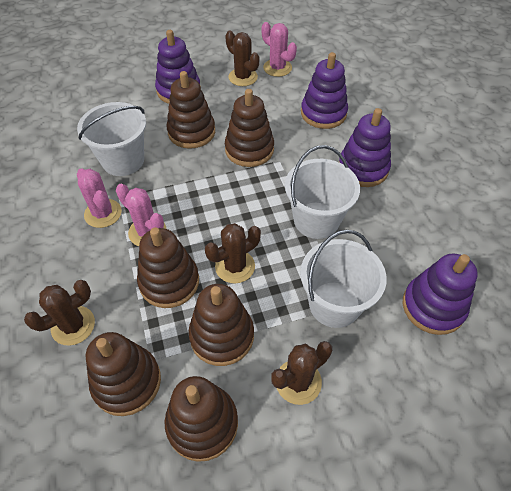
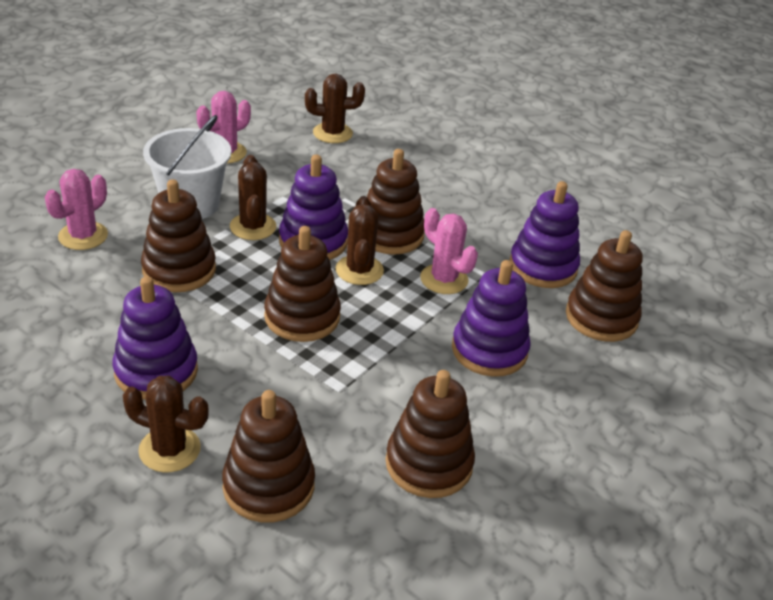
white bucket: 3 -> 1

